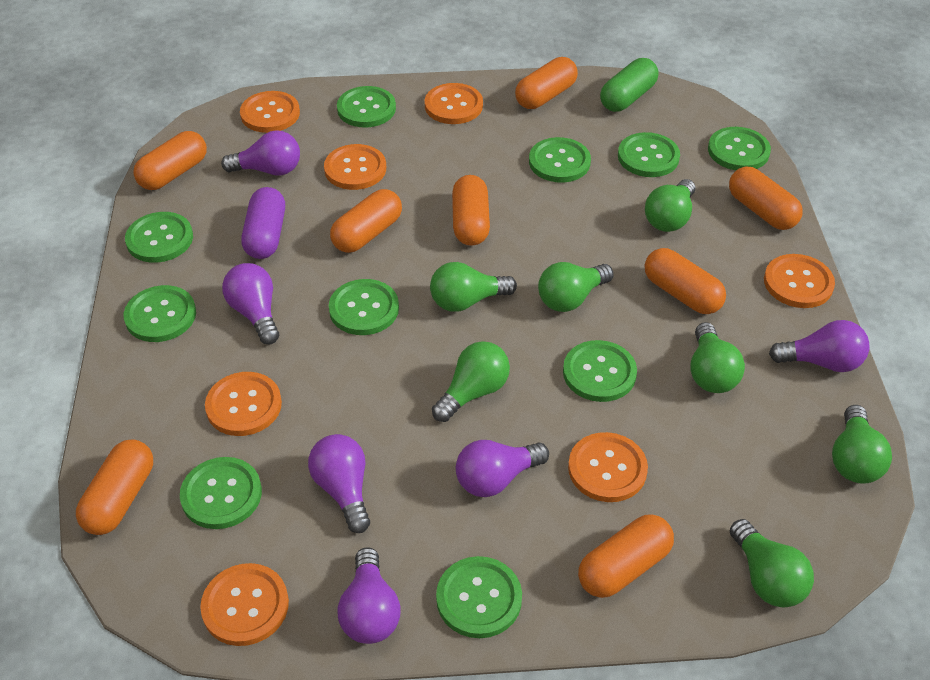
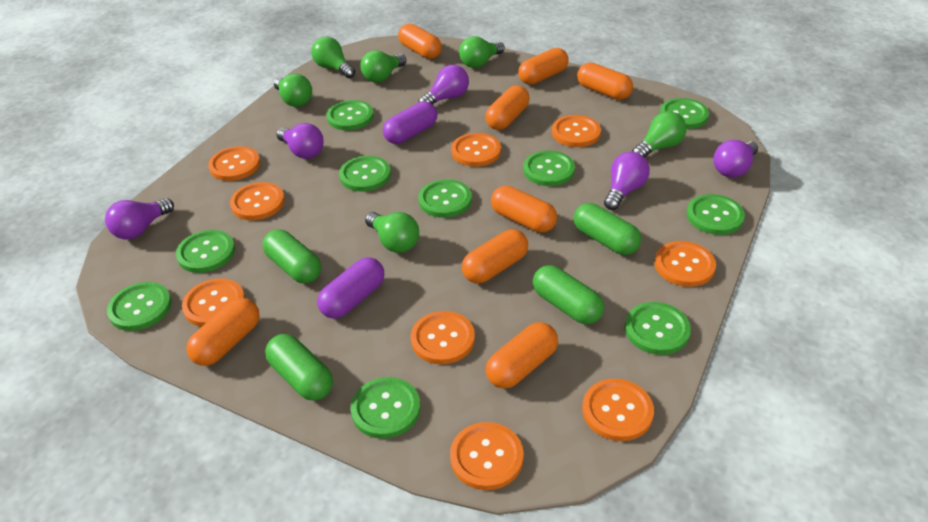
green capsule: 1 -> 4
green light bulb: 7 -> 6
orange button: 7 -> 9
purple capsule: 1 -> 2
purple light bulb: 6 -> 5

